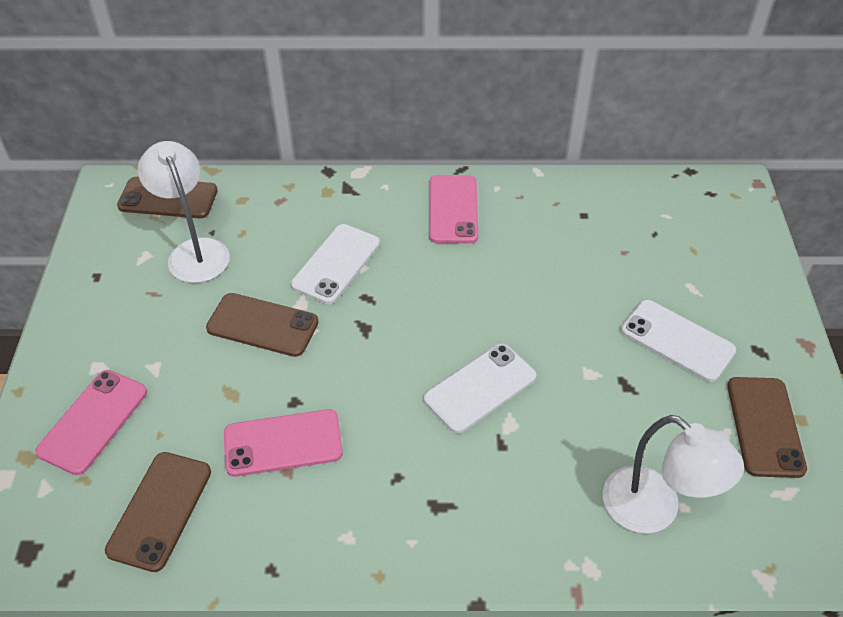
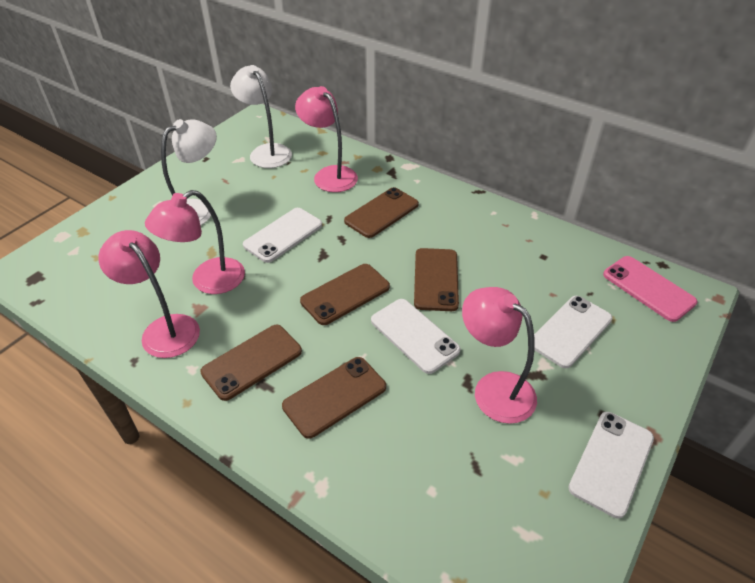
brown phone: 4 -> 5
pink lamp: 0 -> 4
pink phone: 3 -> 1
white phone: 3 -> 4

